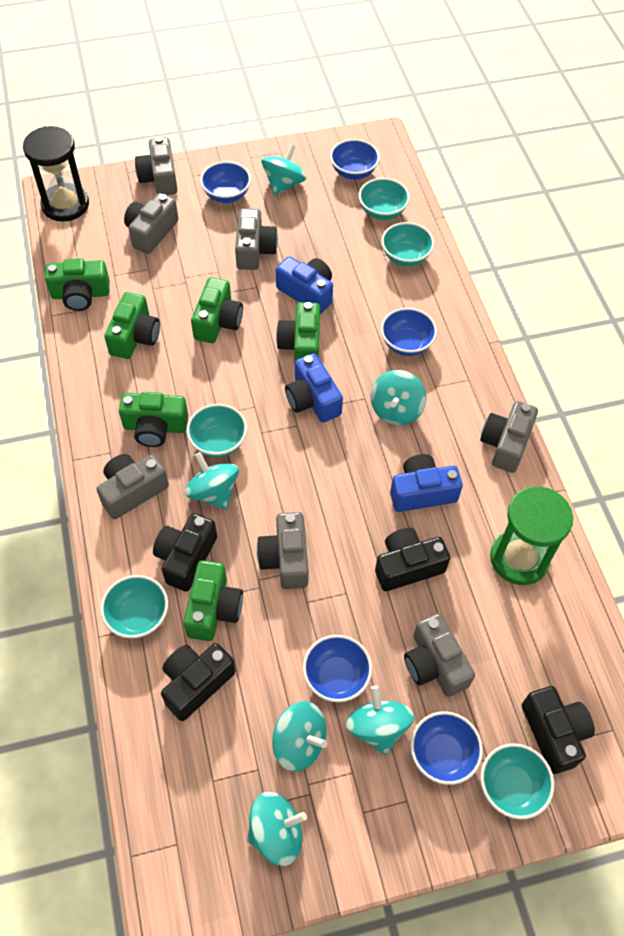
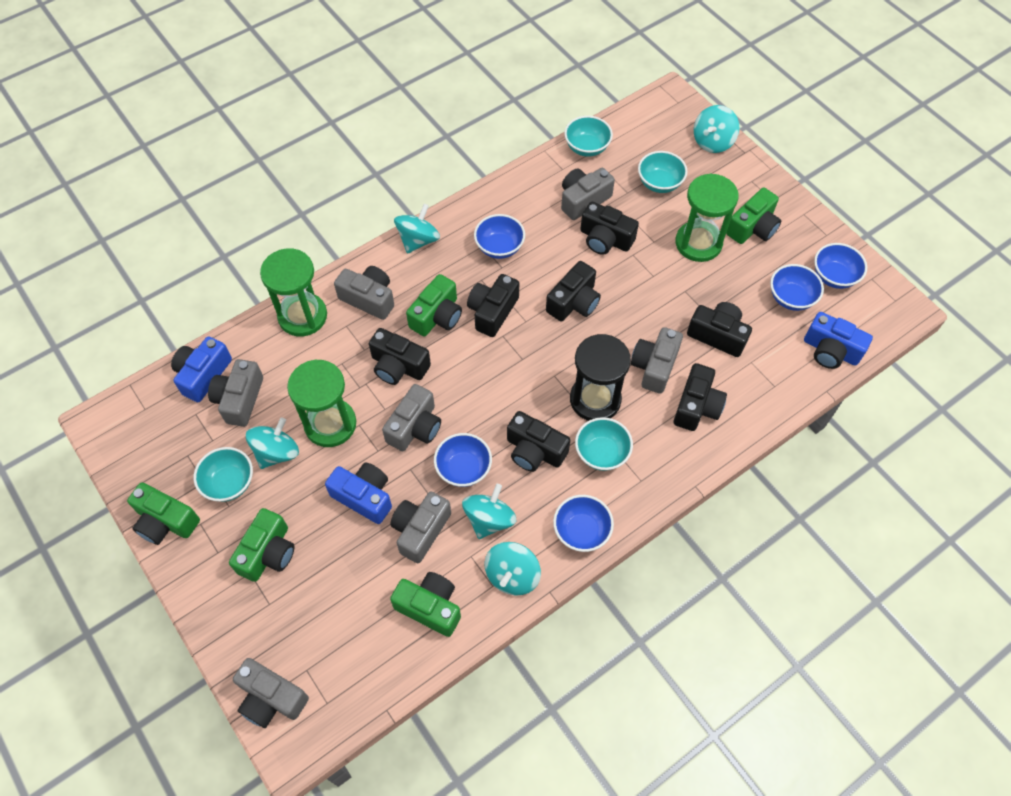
black camera: 4 -> 7
green camera: 6 -> 5
green hourglass: 1 -> 3
turquoise bowl: 5 -> 4
turquoise spinning top: 6 -> 5

